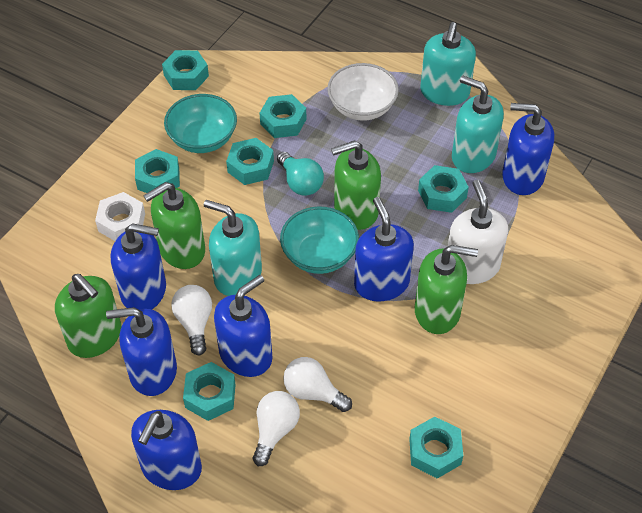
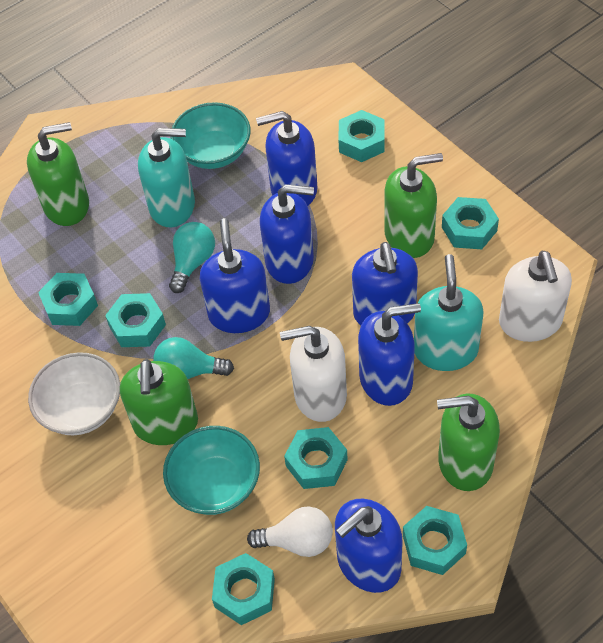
turquoise light bulb: 1 -> 2
turquoise soap dispenser: 3 -> 2
white light bulb: 3 -> 1
white nut: 1 -> 0
white soap dispenser: 1 -> 2

